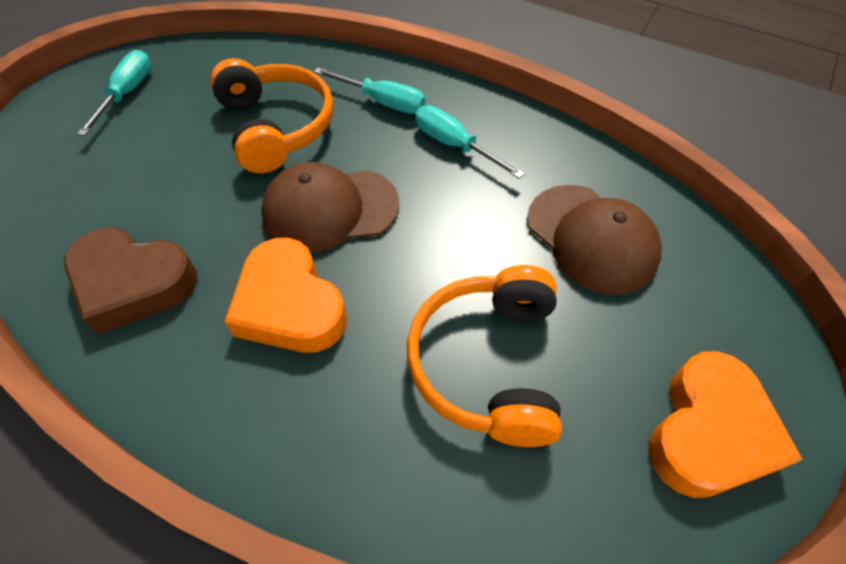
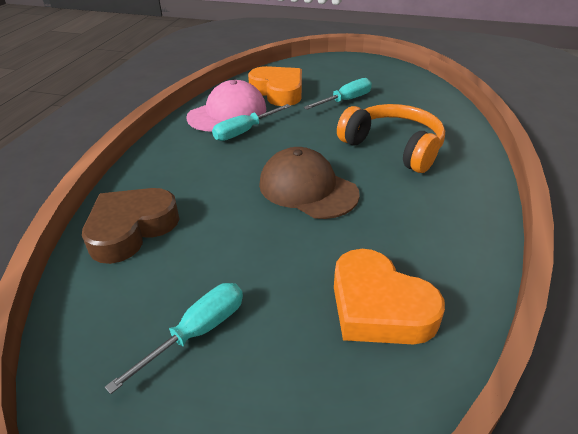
brown cap: 2 -> 1
orange headphones: 2 -> 1
pink cap: 0 -> 1

